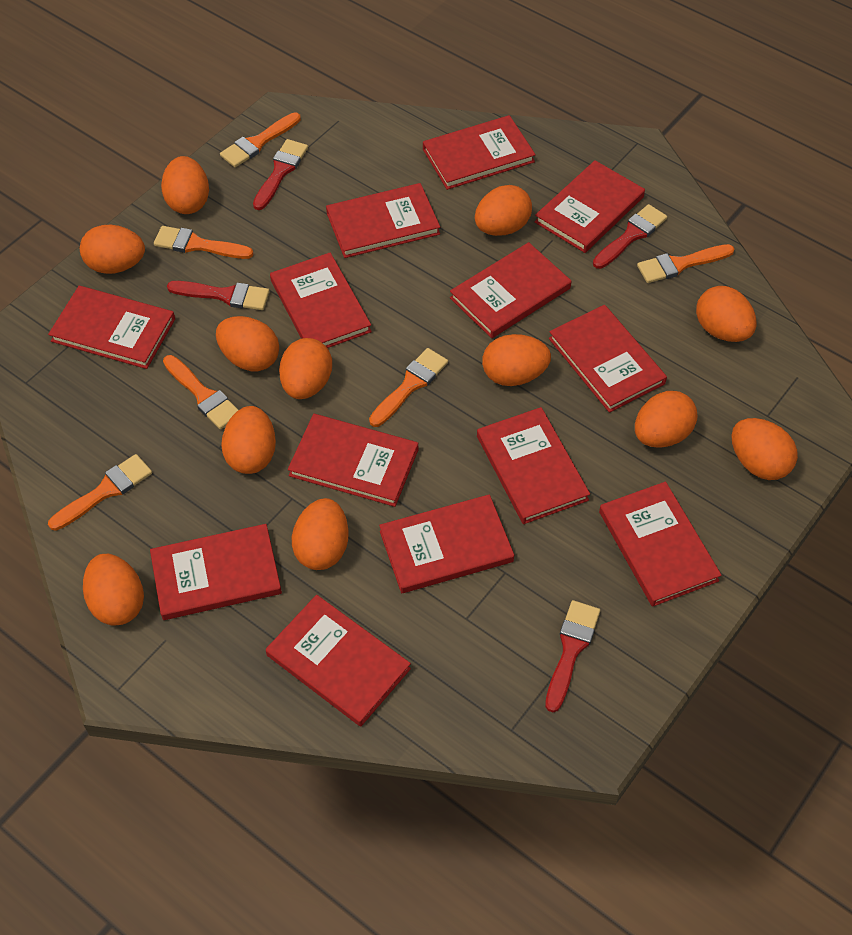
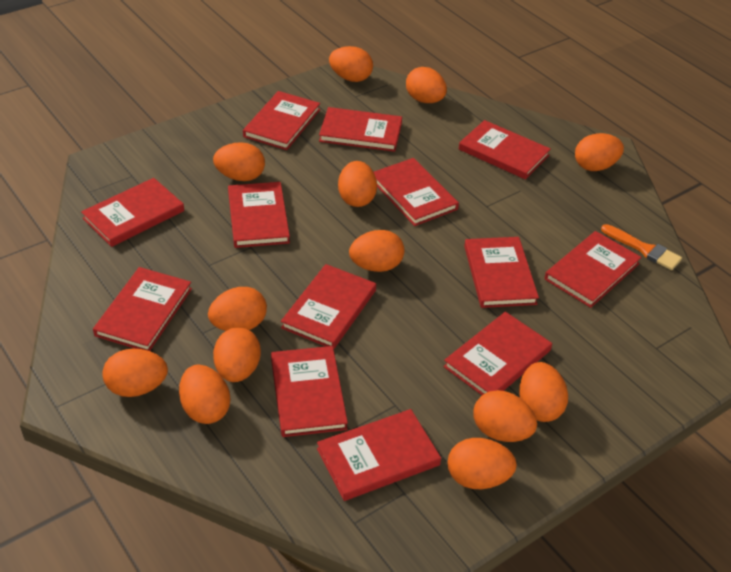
orange brush: 6 -> 1
orange egg: 12 -> 13
red brush: 4 -> 0

